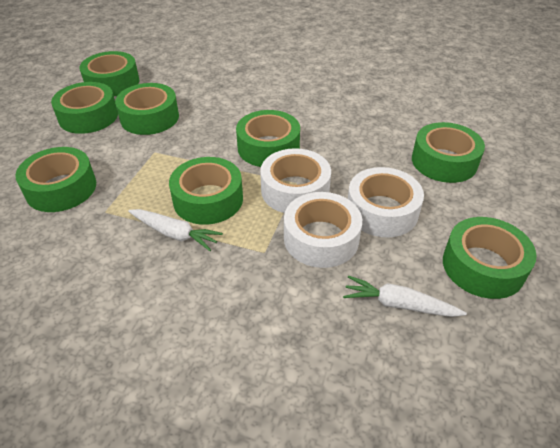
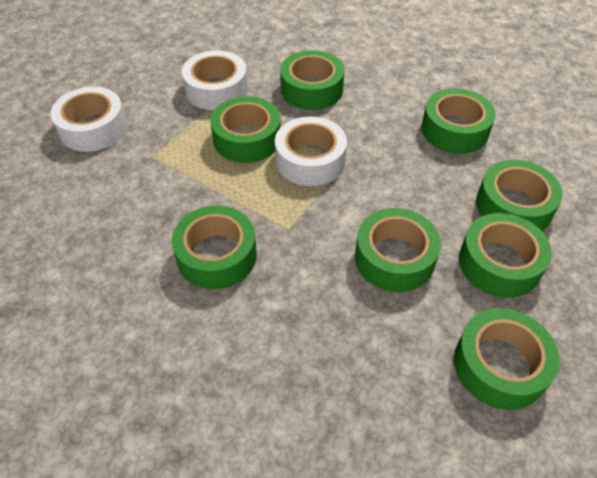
white carrot: 2 -> 0

